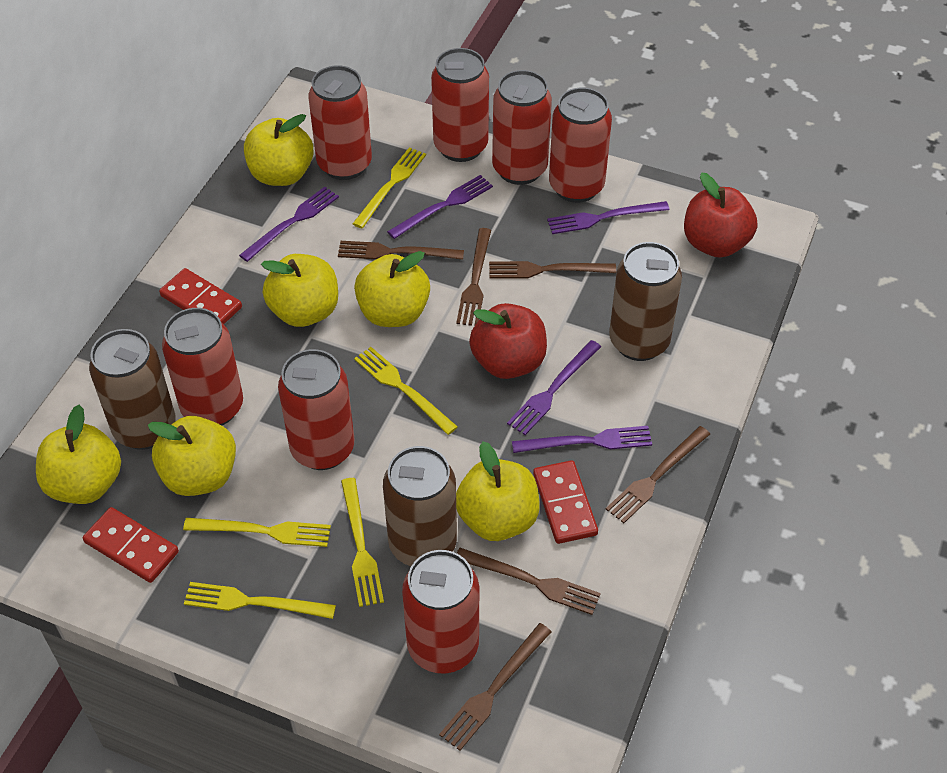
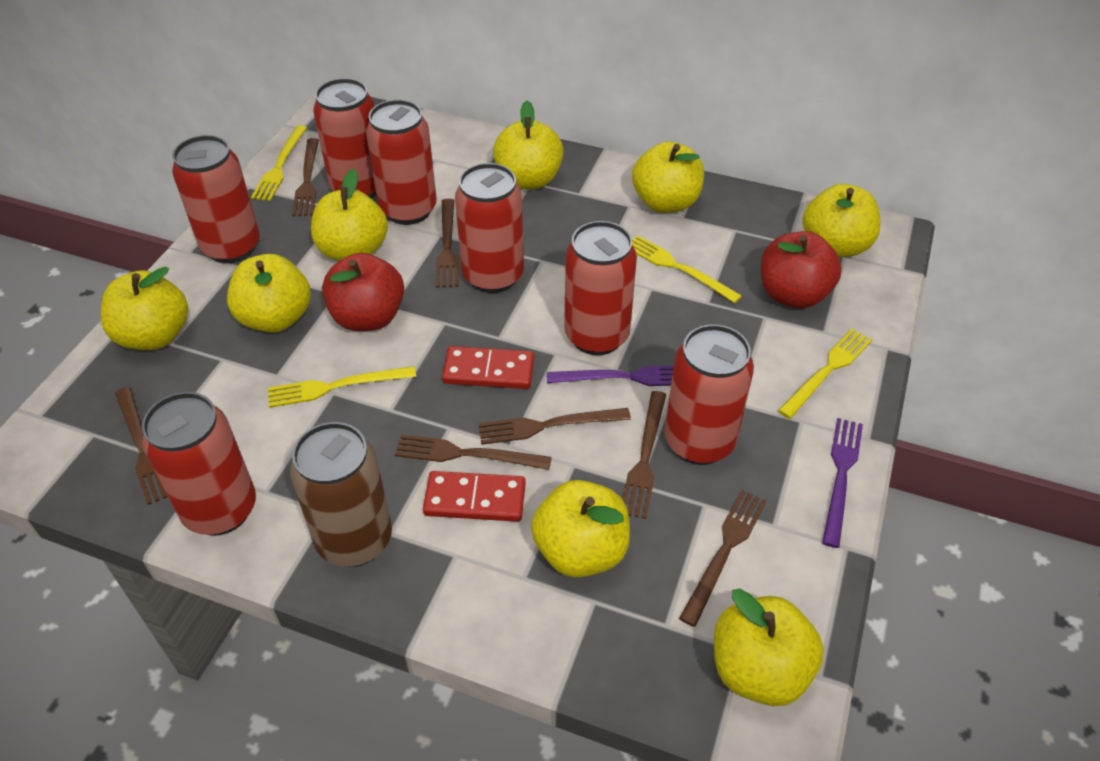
brown can: 3 -> 1
brown fork: 6 -> 7
purple fork: 5 -> 2
red domino: 3 -> 2
yellow apple: 6 -> 8
yellow fork: 5 -> 4

